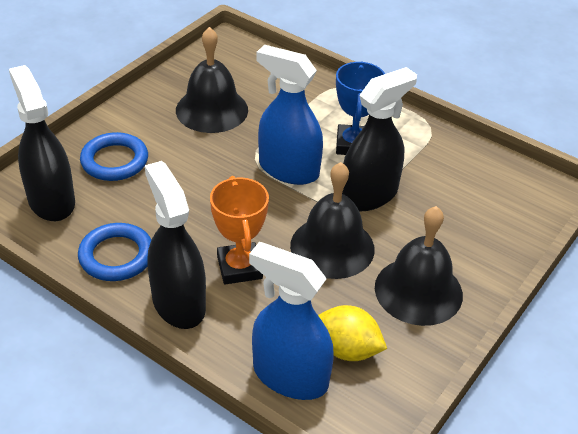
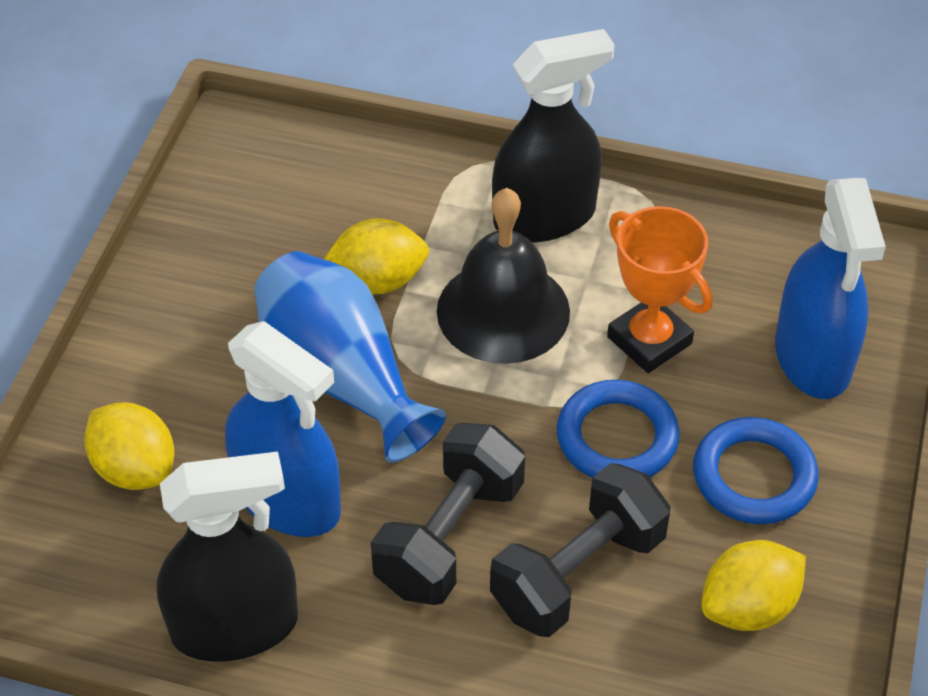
black bell: 3 -> 1
black dumbbell: 0 -> 2
black spray bottle: 3 -> 2
blue trophy: 1 -> 0
blue vase: 0 -> 1
yellow lemon: 1 -> 3

